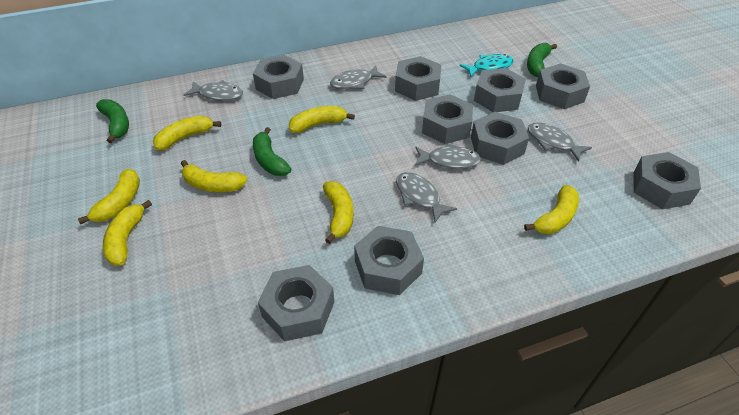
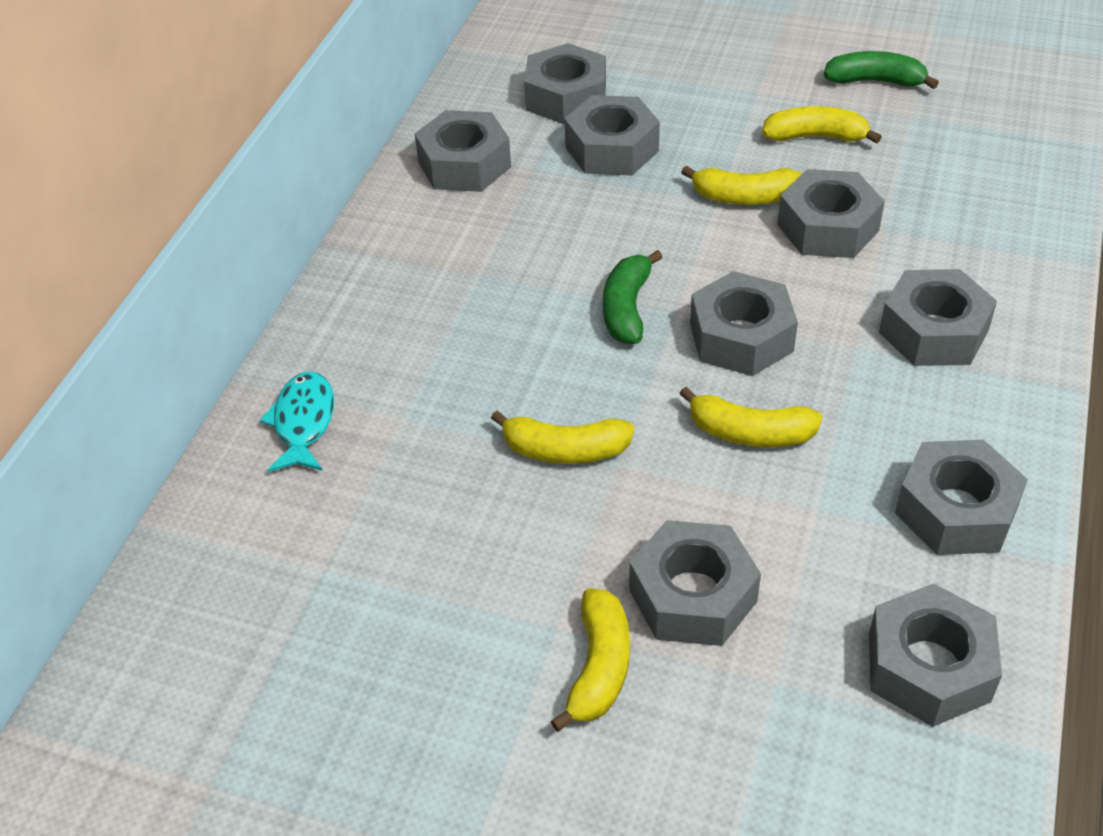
green banana: 3 -> 2
grey fish: 5 -> 0
yellow banana: 7 -> 5

